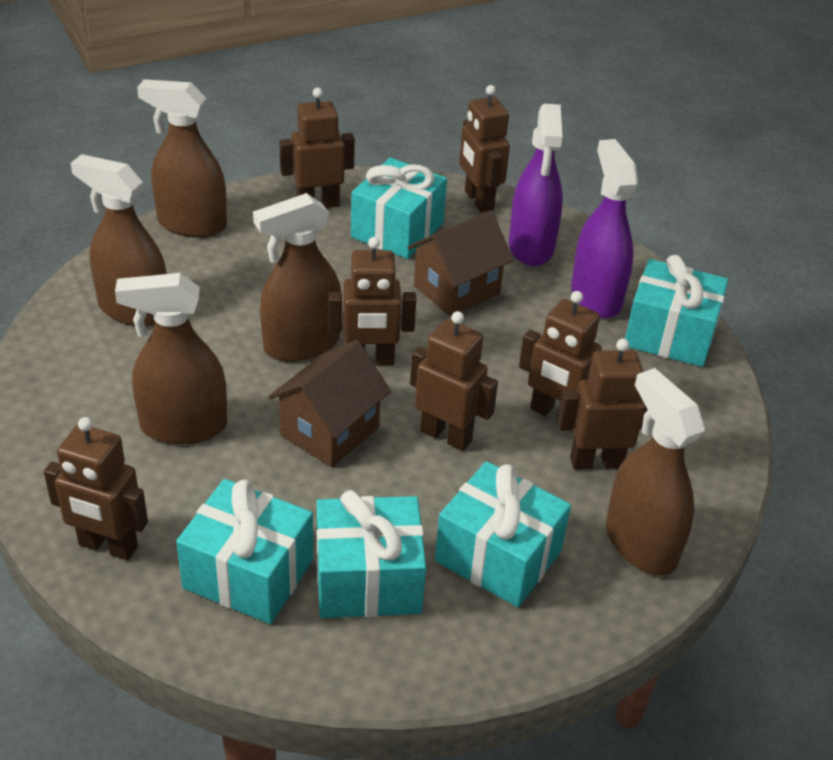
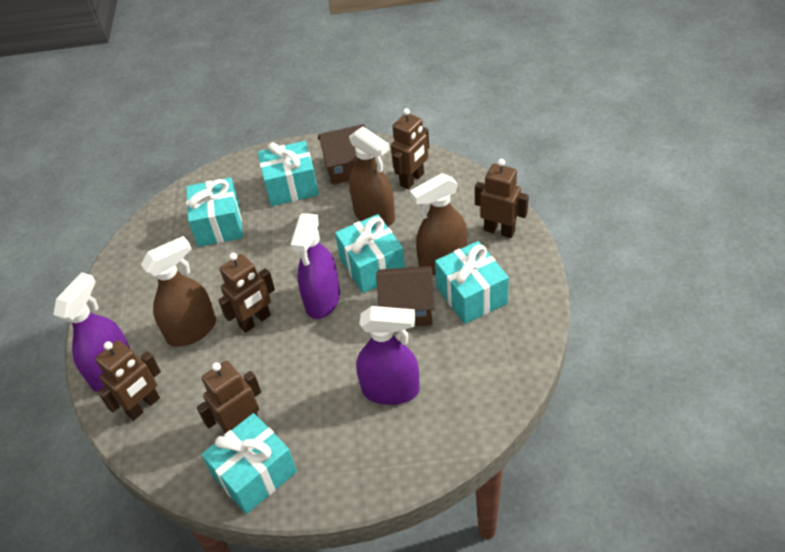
brown robot: 7 -> 5
brown spray bottle: 5 -> 3
purple spray bottle: 2 -> 3

